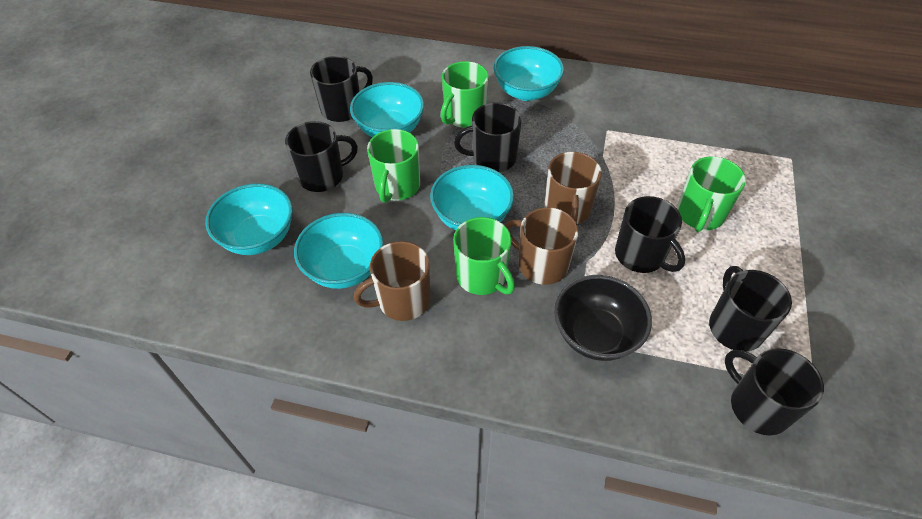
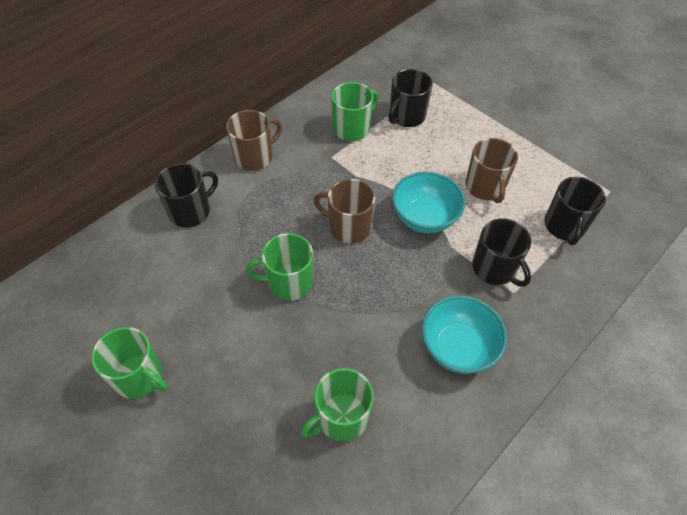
black bowl: 1 -> 0
black mug: 6 -> 4
turquoise bowl: 5 -> 2

